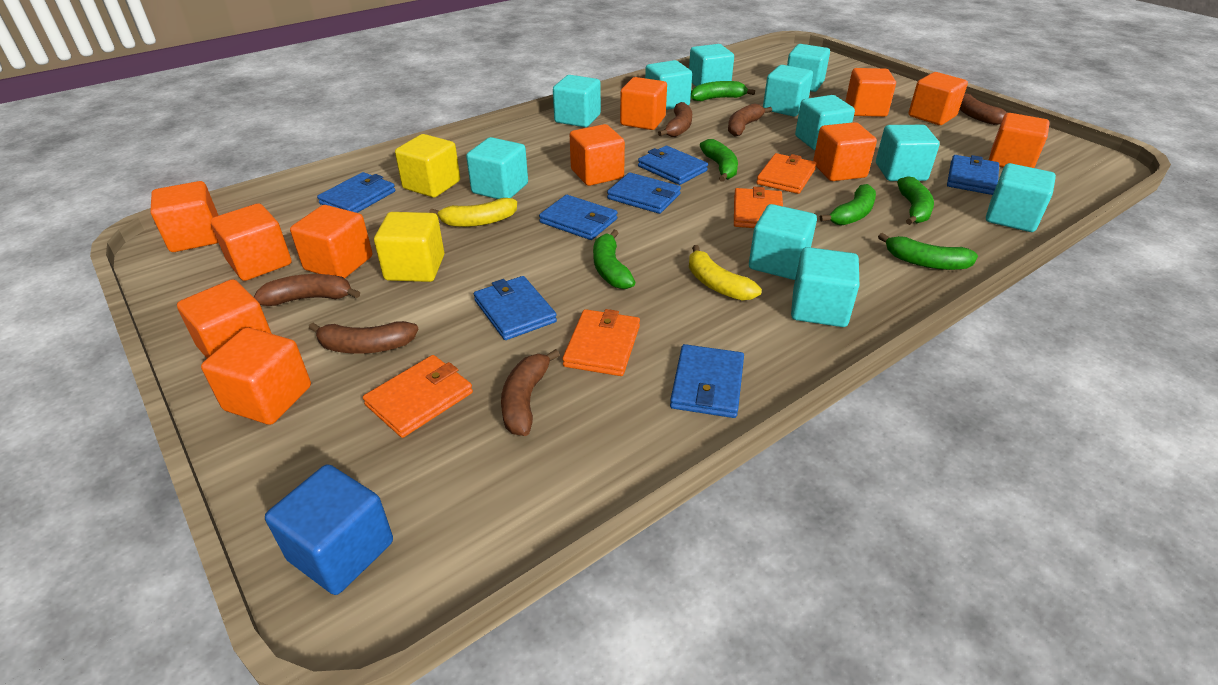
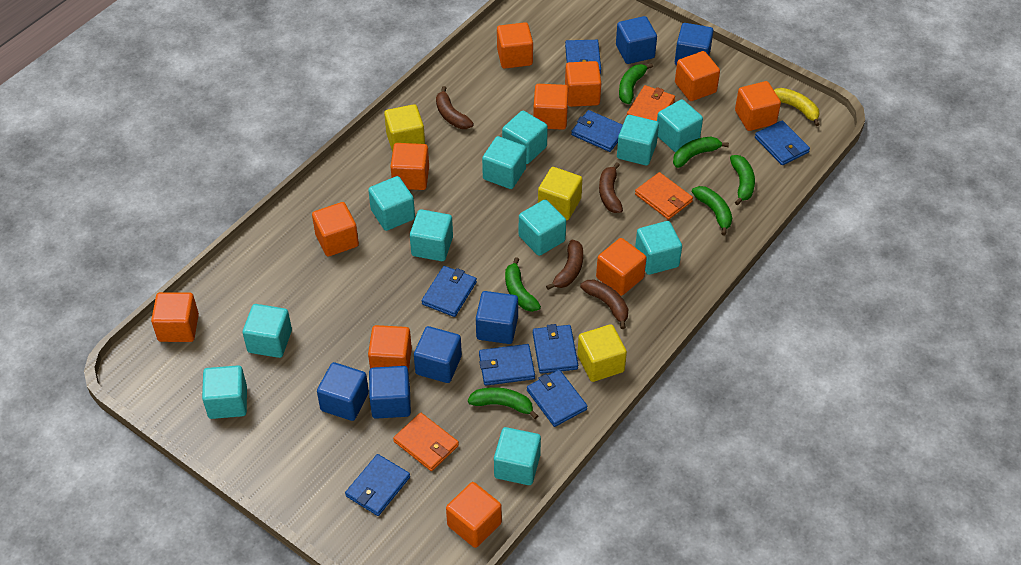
blue cube: 1 -> 6
blue wallet: 7 -> 8
brown banana: 6 -> 4
orange wallet: 4 -> 3
yellow banana: 2 -> 1
yellow cube: 2 -> 3

